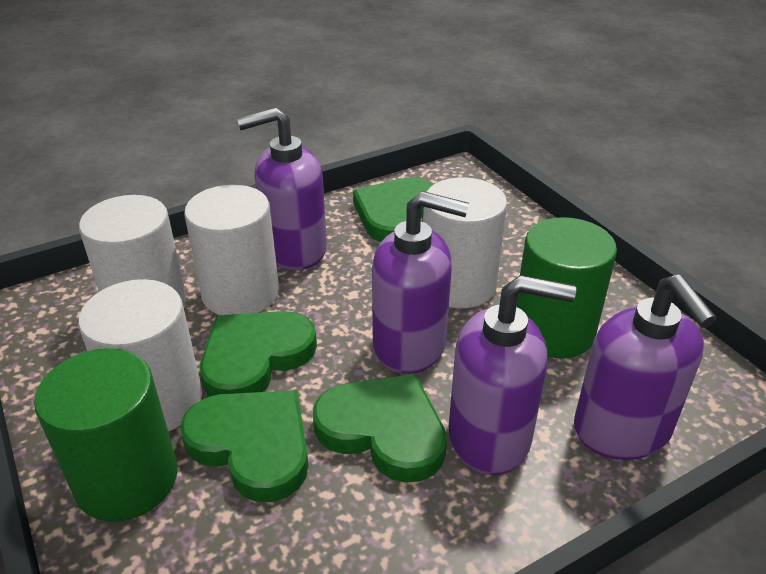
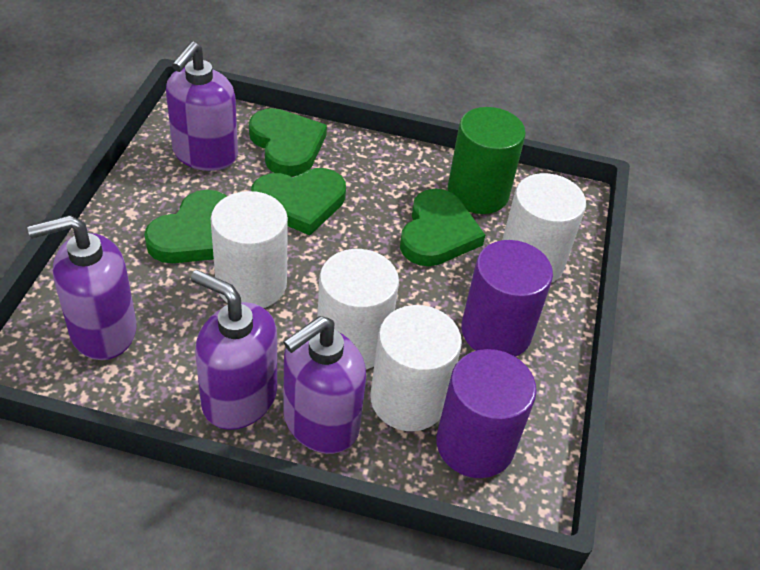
green cylinder: 2 -> 1
purple cylinder: 0 -> 2

